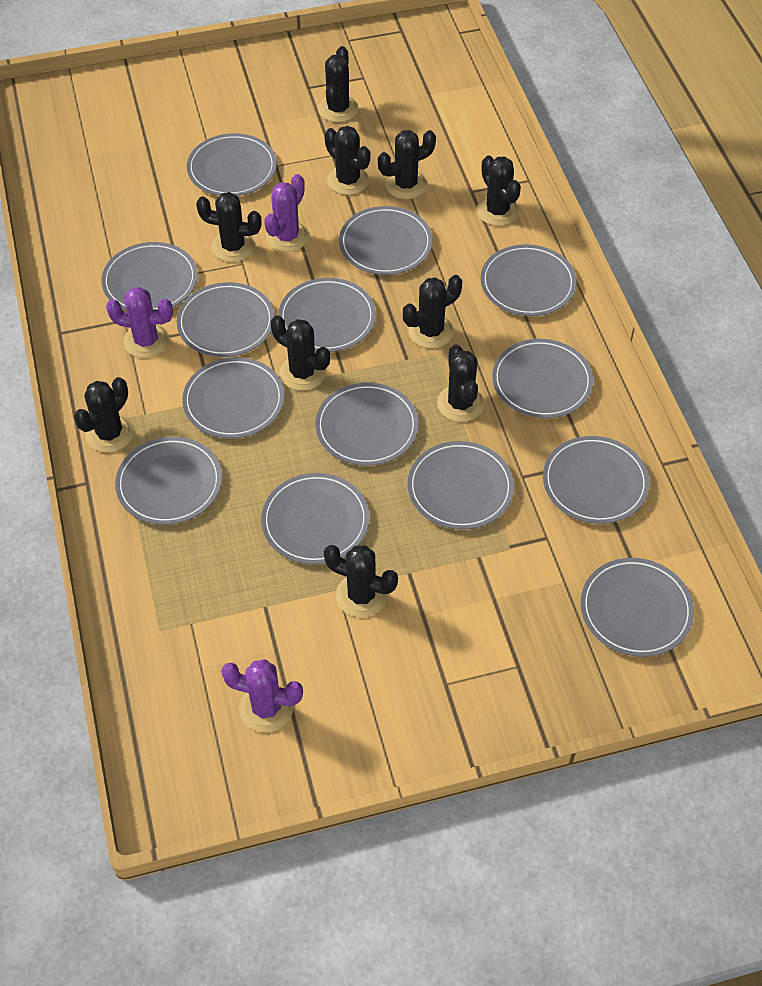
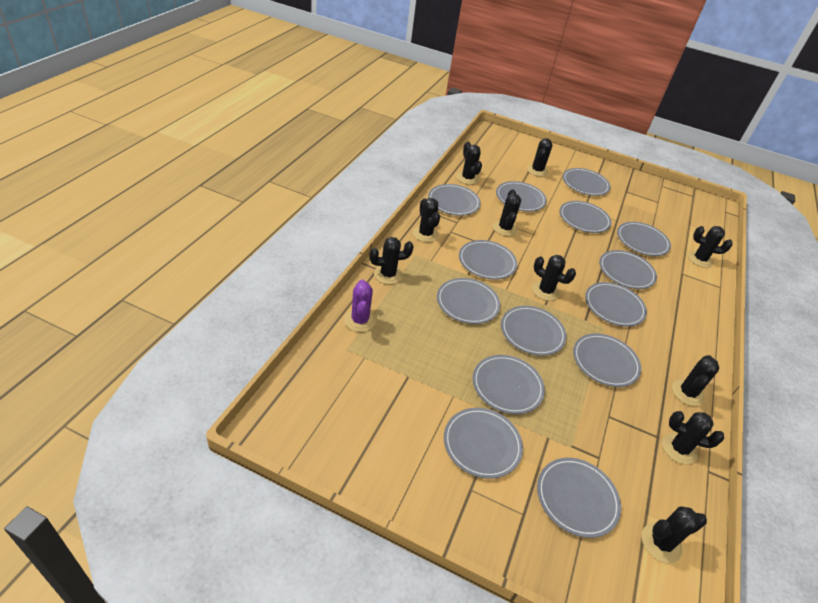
purple cactus: 3 -> 1

